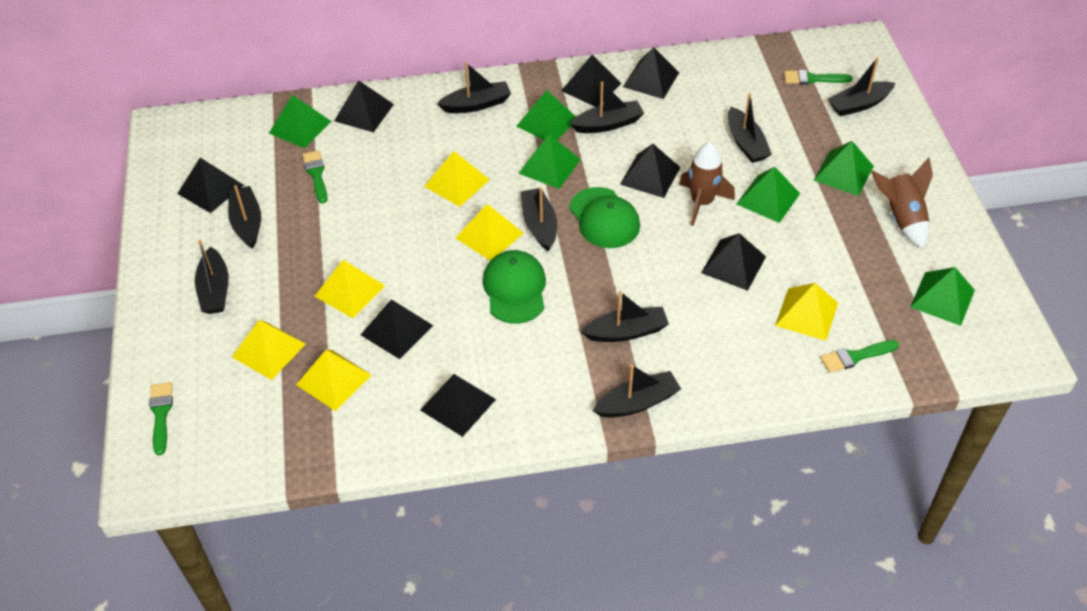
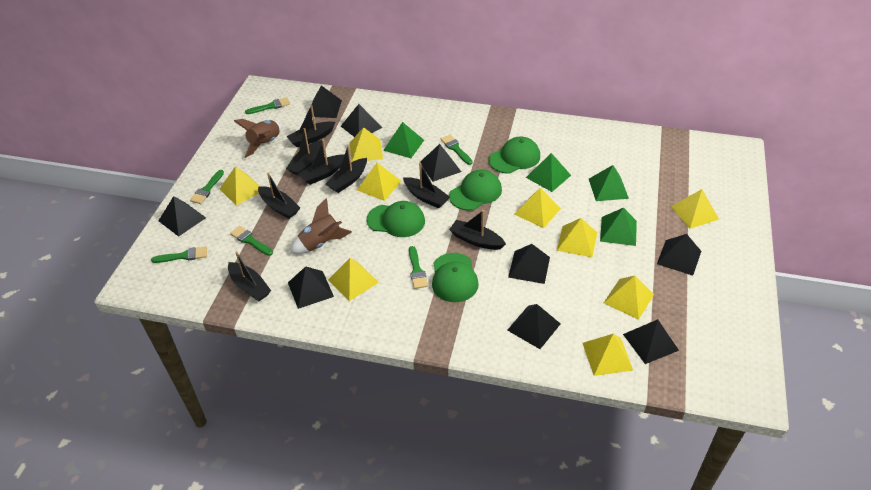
black boat: 9 -> 8
black pyramid: 8 -> 9
green brush: 4 -> 6
green cap: 2 -> 4
green pyramid: 6 -> 4
yellow pyramid: 6 -> 9

